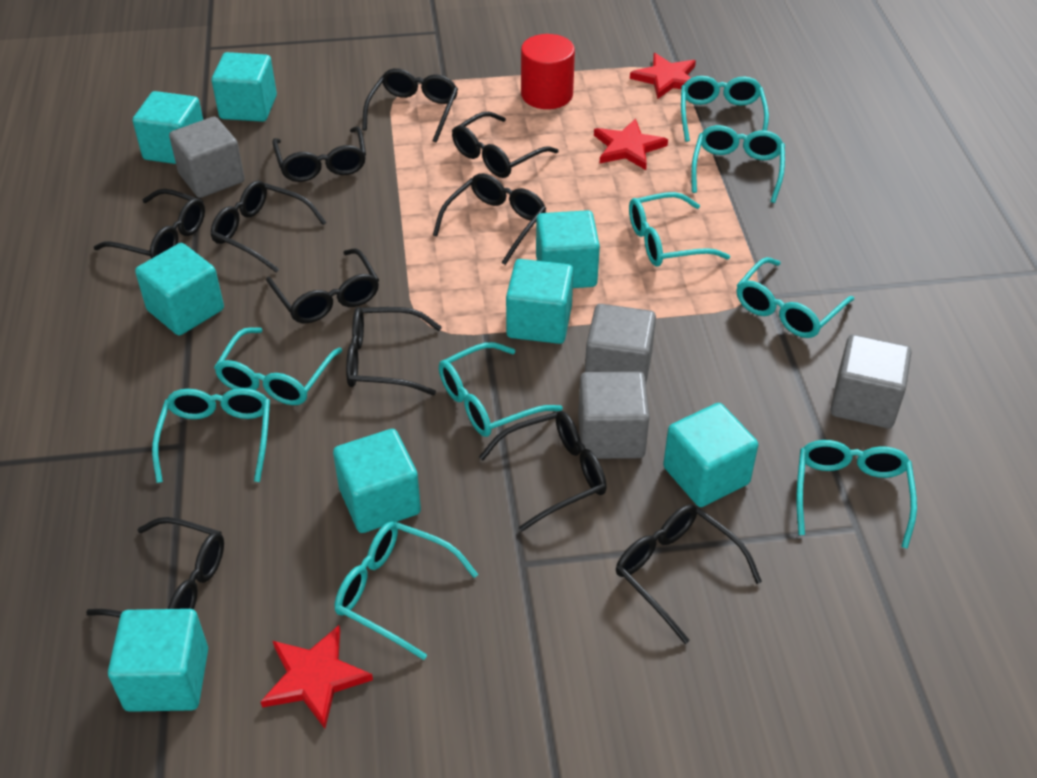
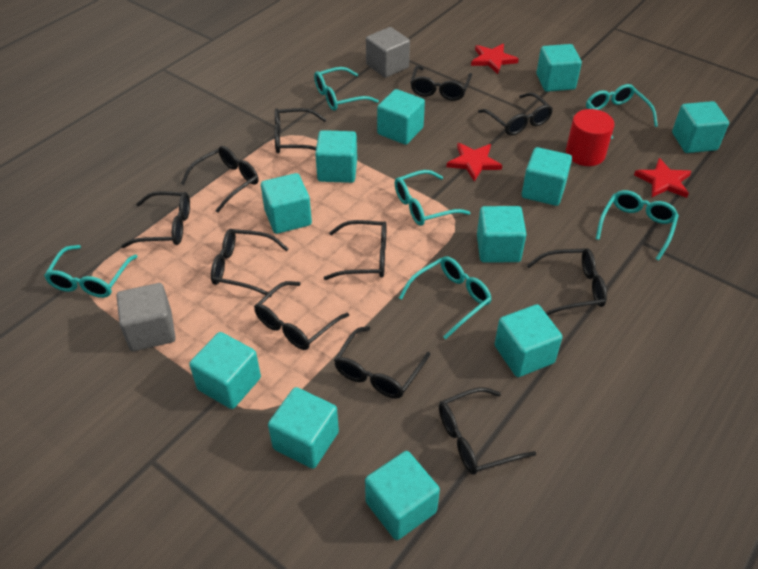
grey cube: 4 -> 2
turquoise cube: 8 -> 11
turquoise glasses: 9 -> 6

